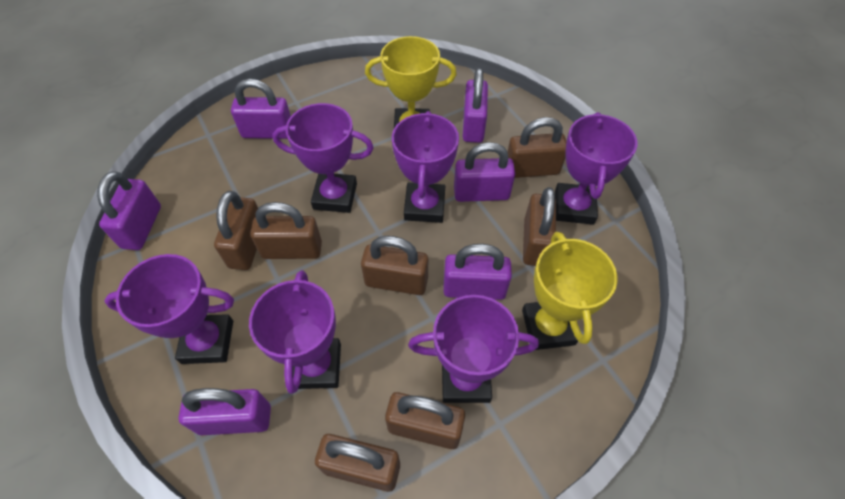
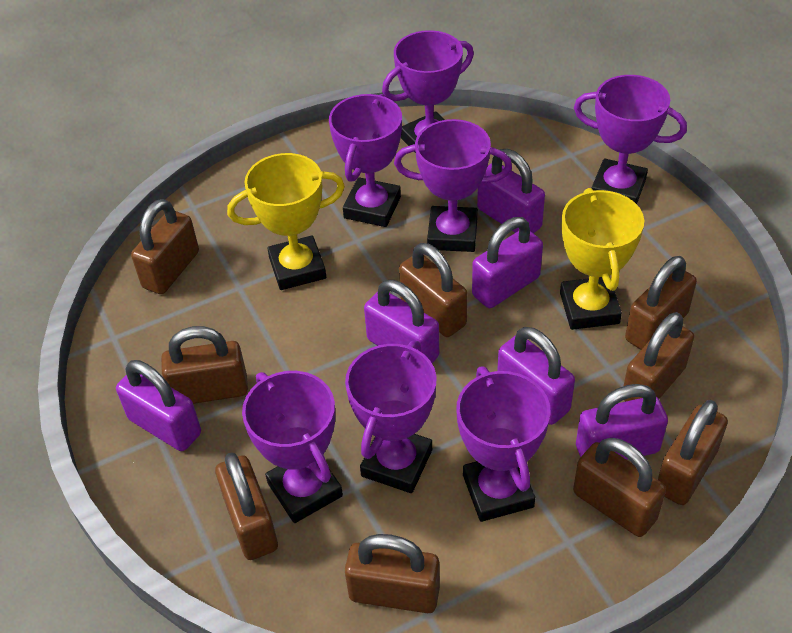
brown padlock: 7 -> 9
purple trophy: 6 -> 7

